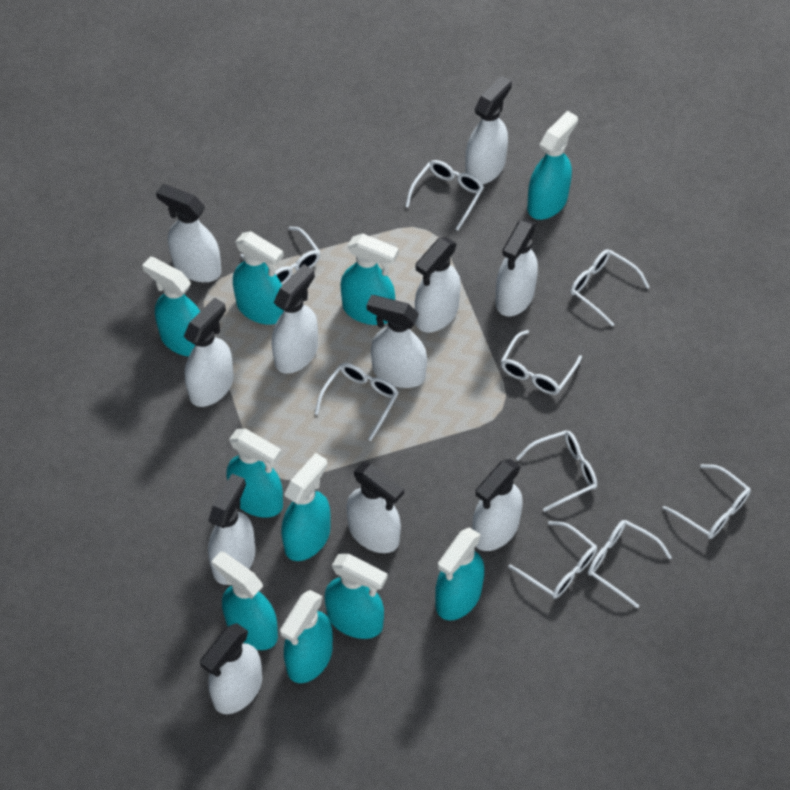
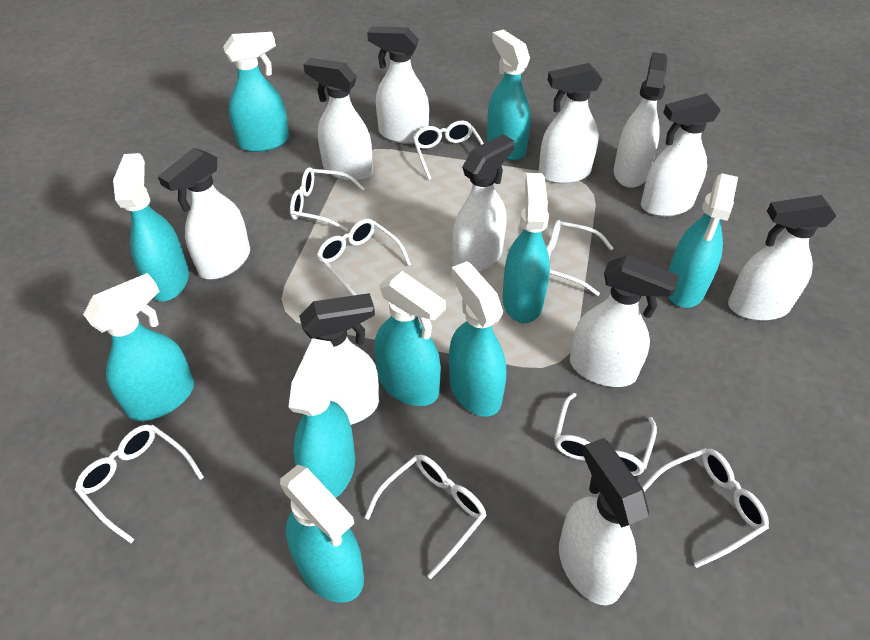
white glasses: 9 -> 8

